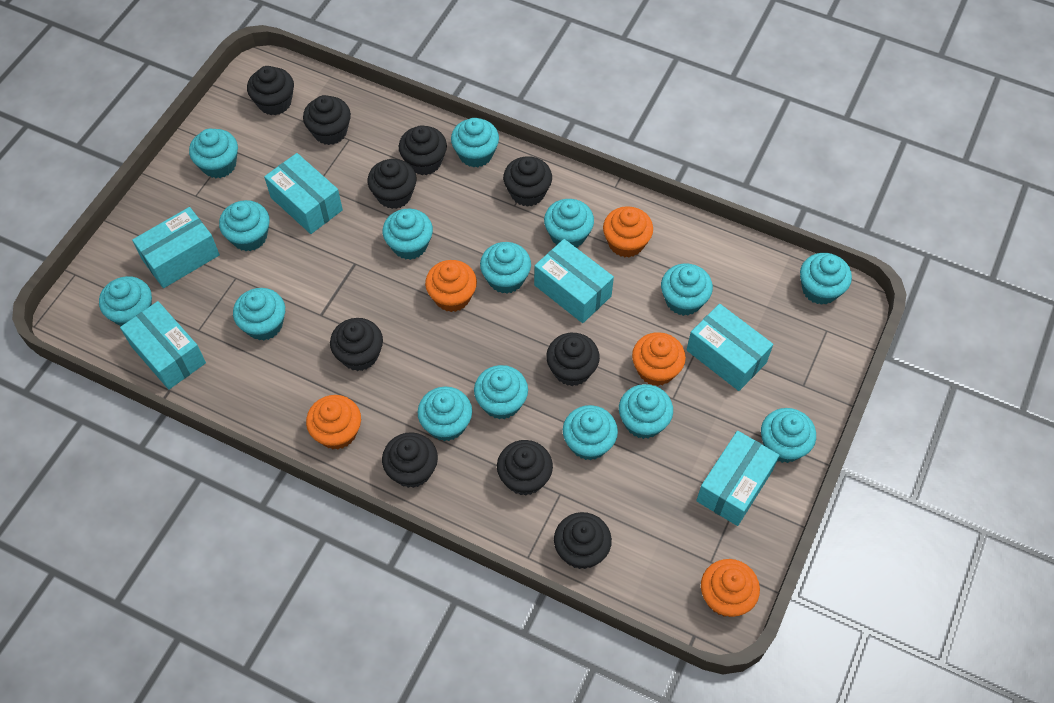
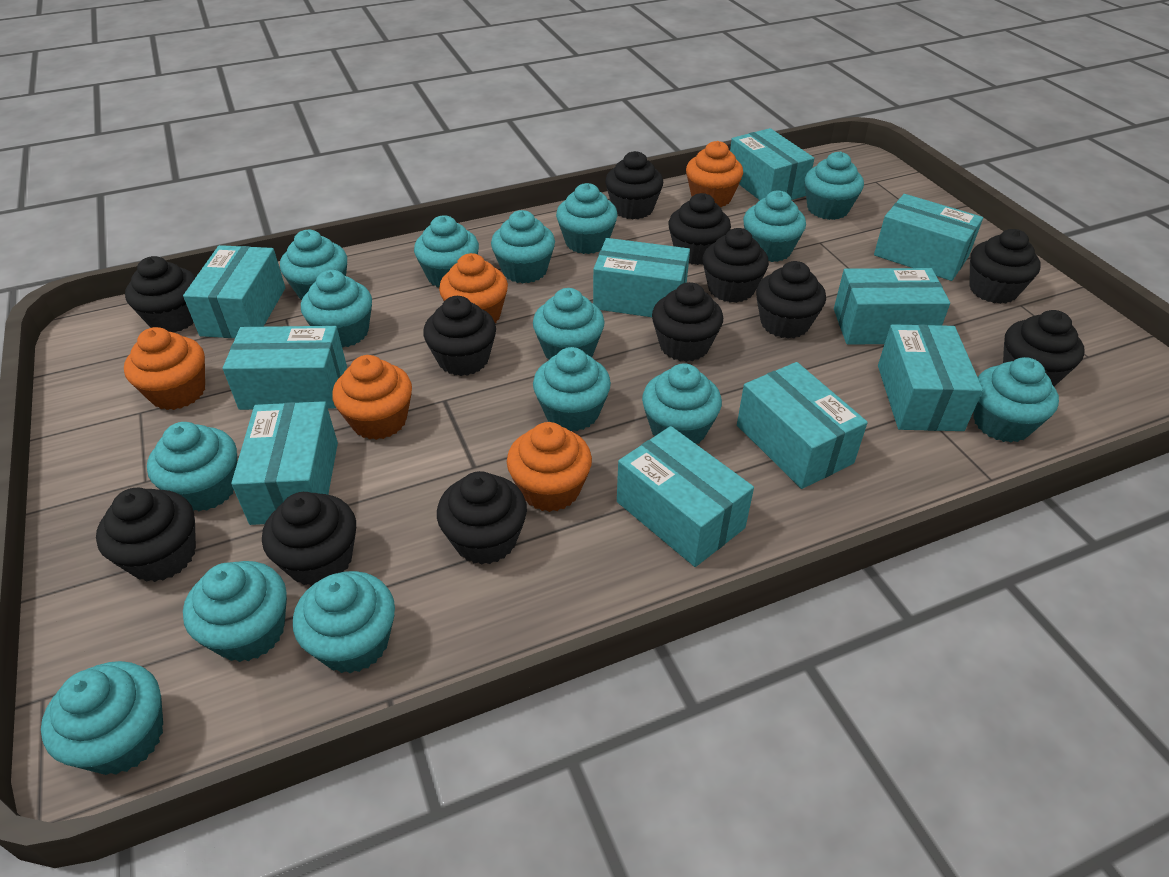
black cupcake: 10 -> 12
turquoise box: 6 -> 10

